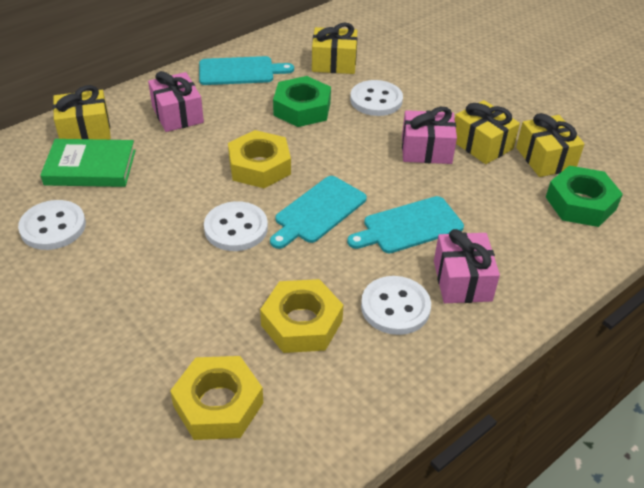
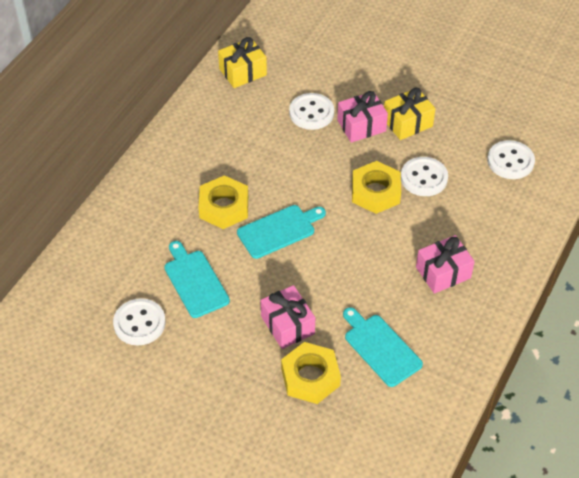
green book: 1 -> 0
green nut: 2 -> 0
yellow gift: 4 -> 2

